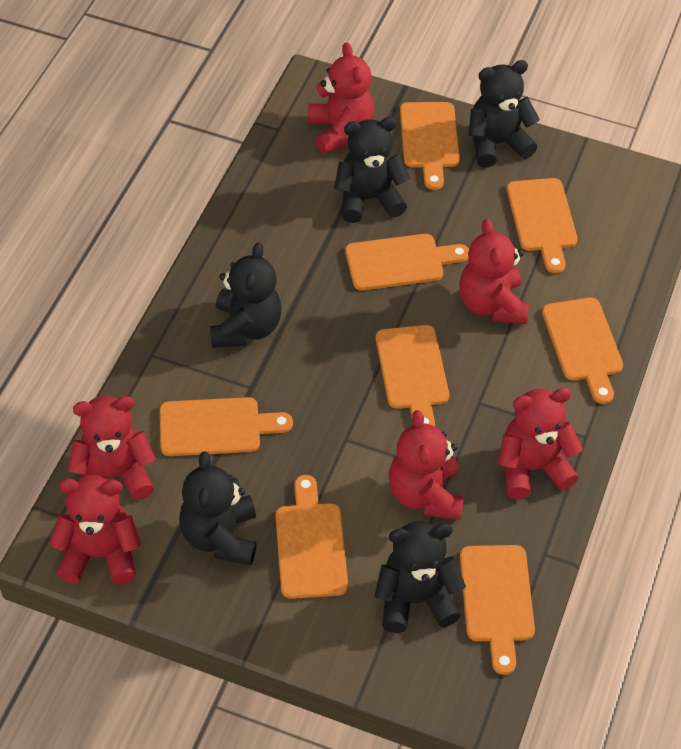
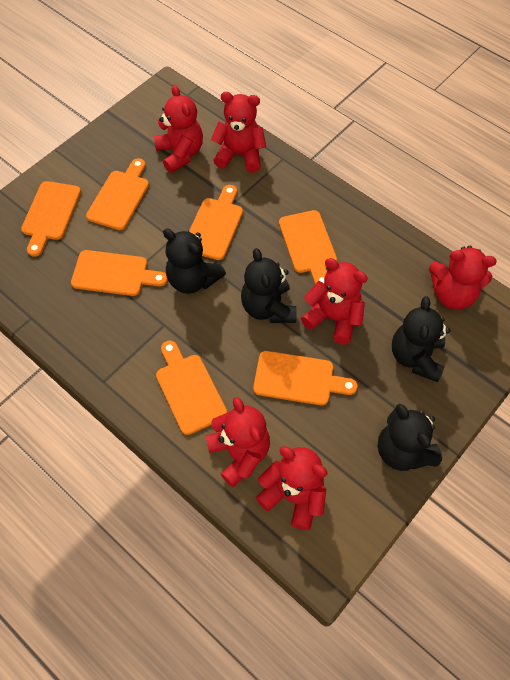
black teddy bear: 5 -> 4
orange cutting board: 8 -> 7

